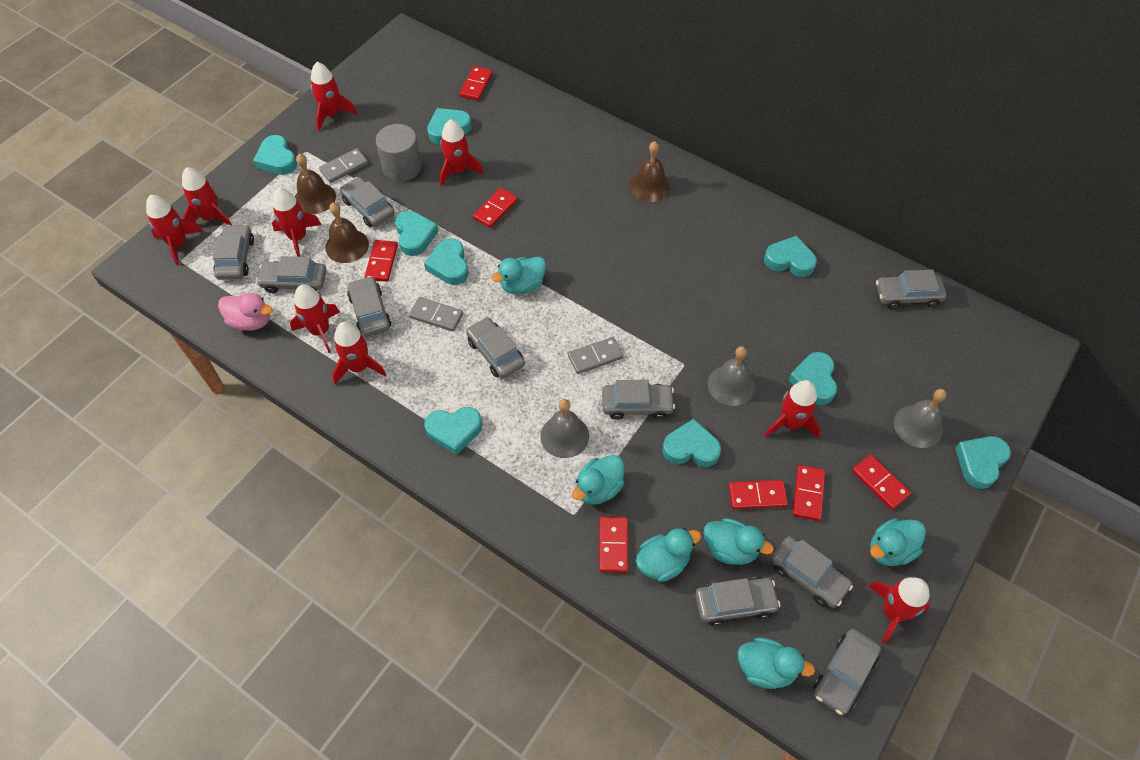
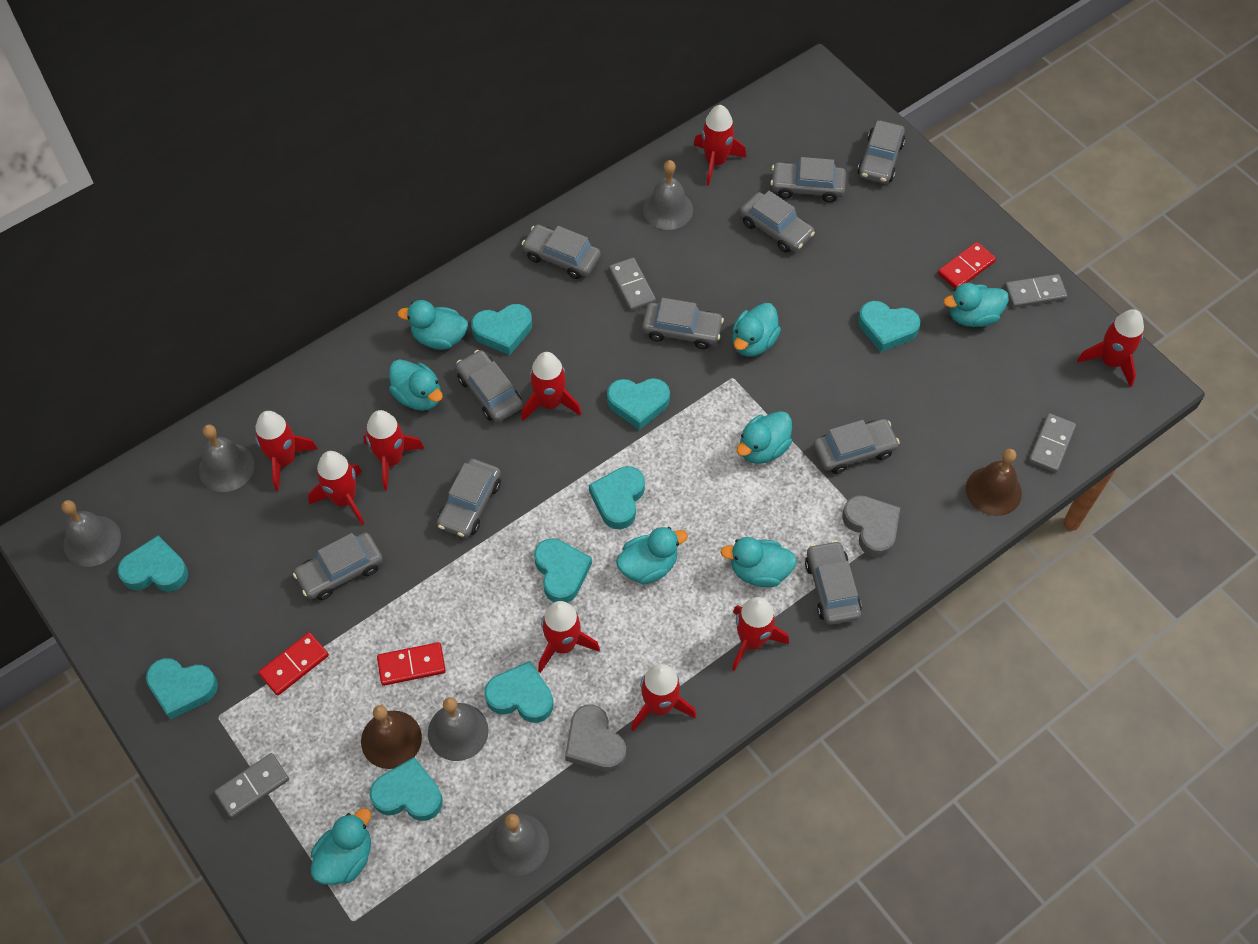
brown bell: 3 -> 2
grey bell: 3 -> 5
grey cylinder: 1 -> 0
grey domino: 3 -> 4
grey heart: 0 -> 2
pink duck: 1 -> 0
red domino: 7 -> 3
turquoise duck: 6 -> 8

